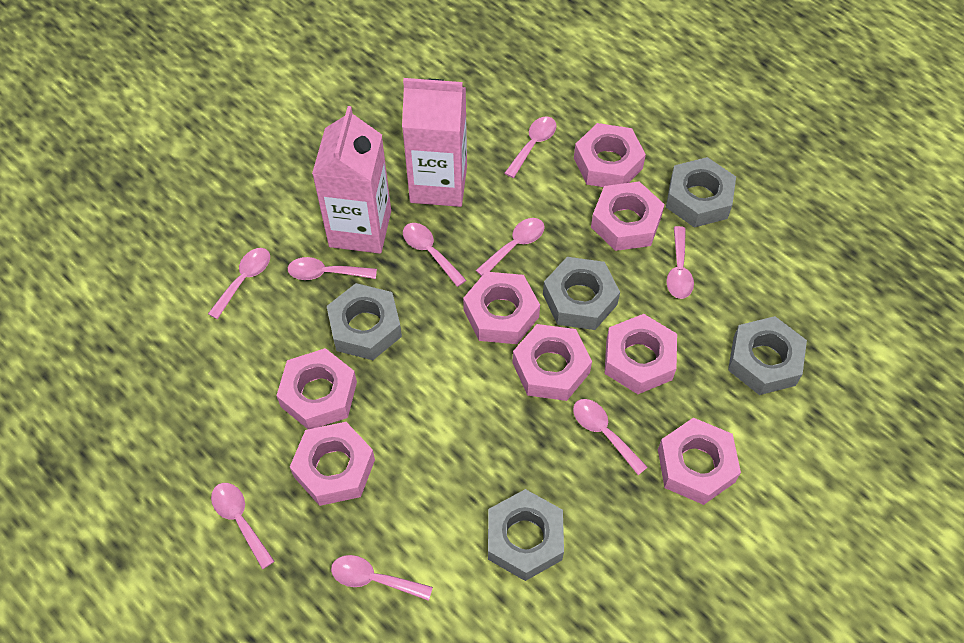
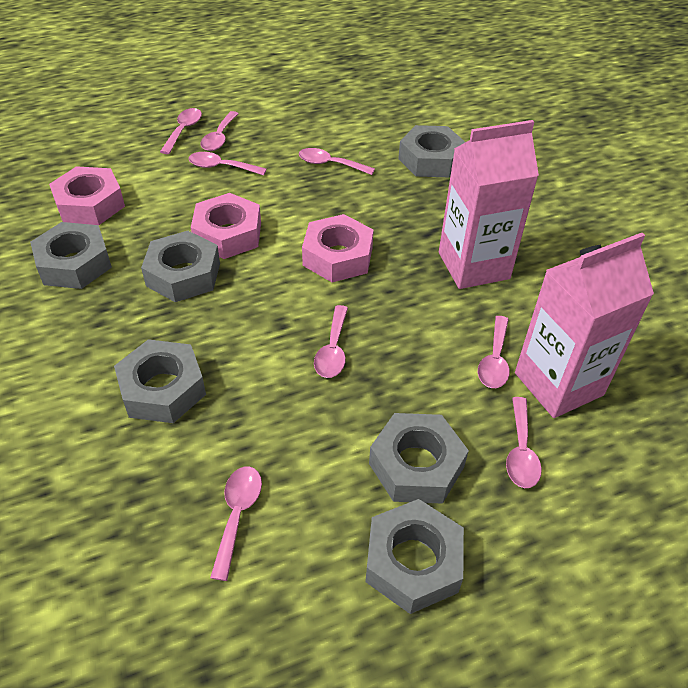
grey nut: 5 -> 6
pink nut: 8 -> 3
pink spoon: 9 -> 8

